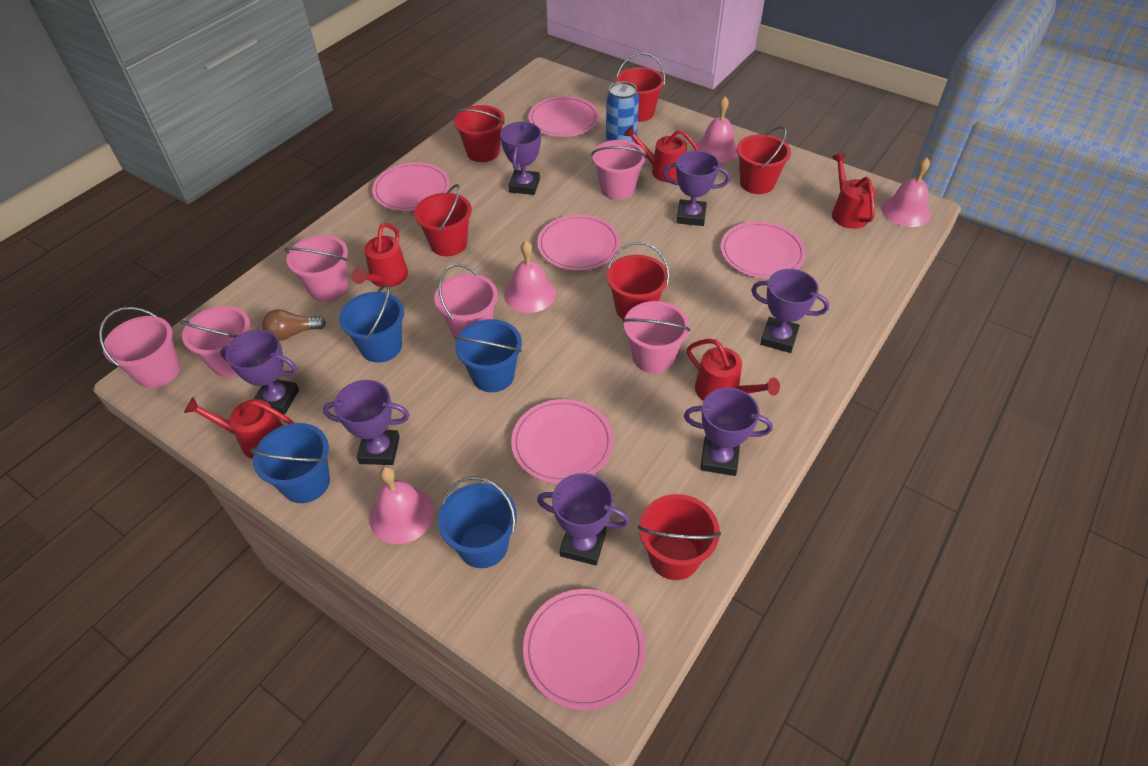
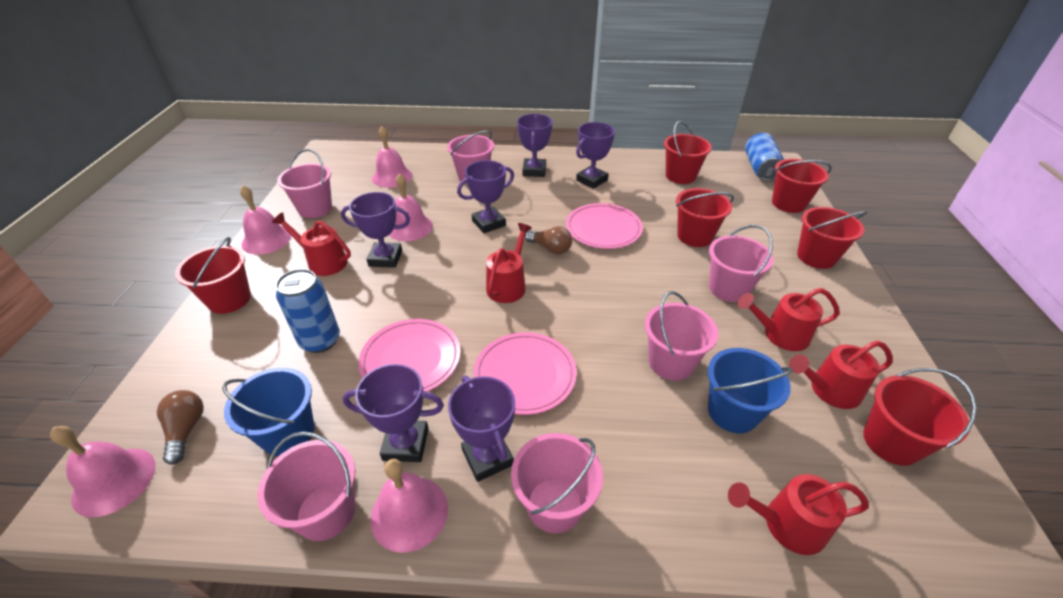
blue bucket: 4 -> 2
blue can: 1 -> 2
brown light bulb: 1 -> 2
pink bell: 4 -> 5
pink plate: 6 -> 3
purple trophy: 7 -> 6

